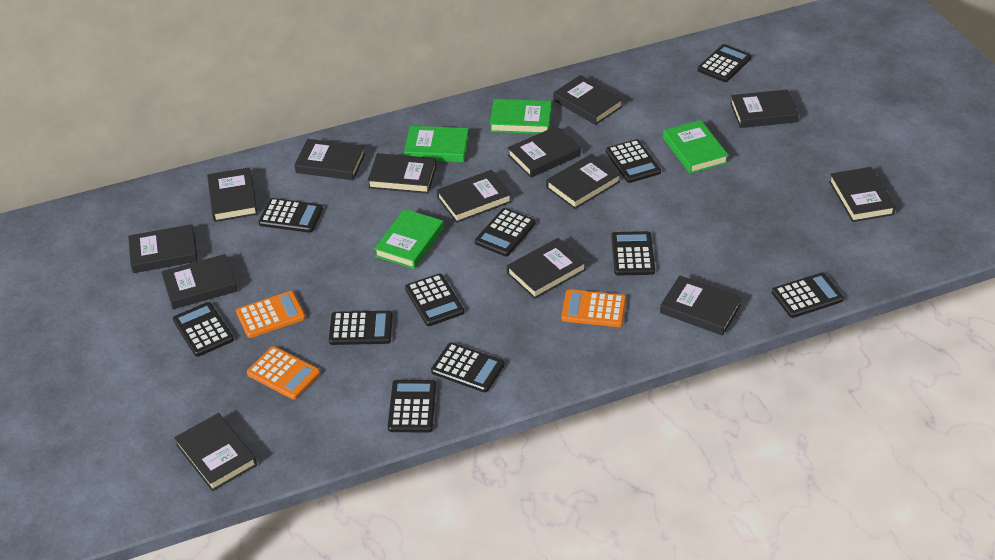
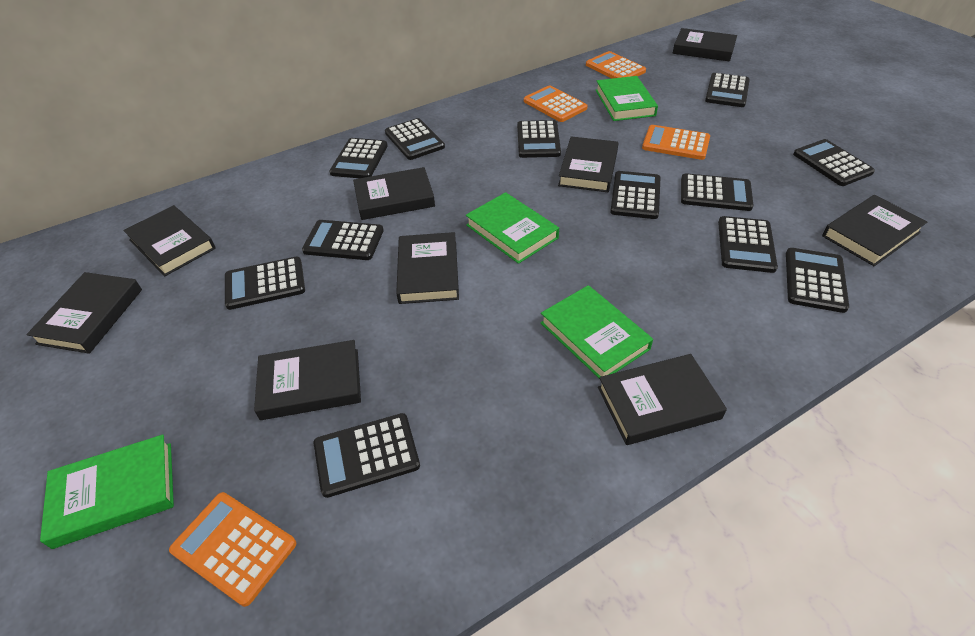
black book: 14 -> 9
black calculator: 11 -> 12
orange calculator: 3 -> 4

